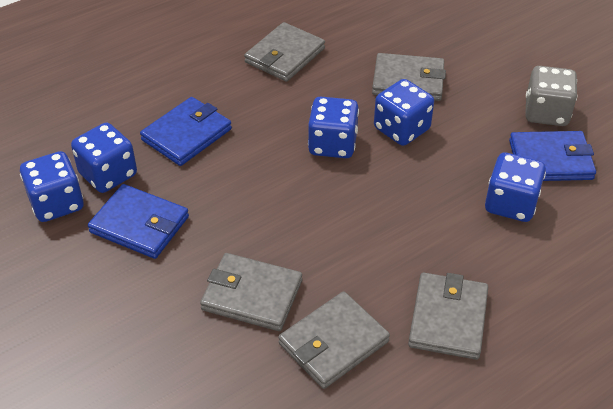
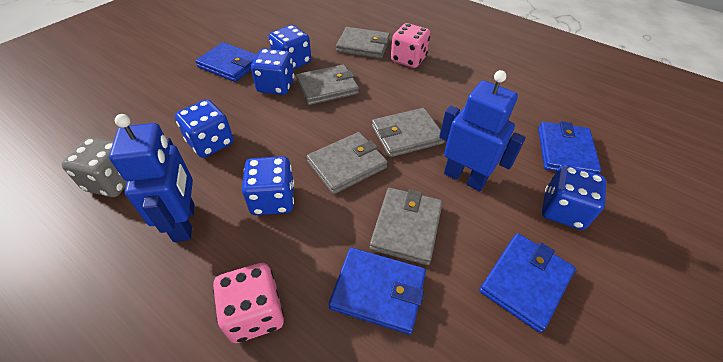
blue robot: 0 -> 2
blue wallet: 3 -> 4
pink dice: 0 -> 2

